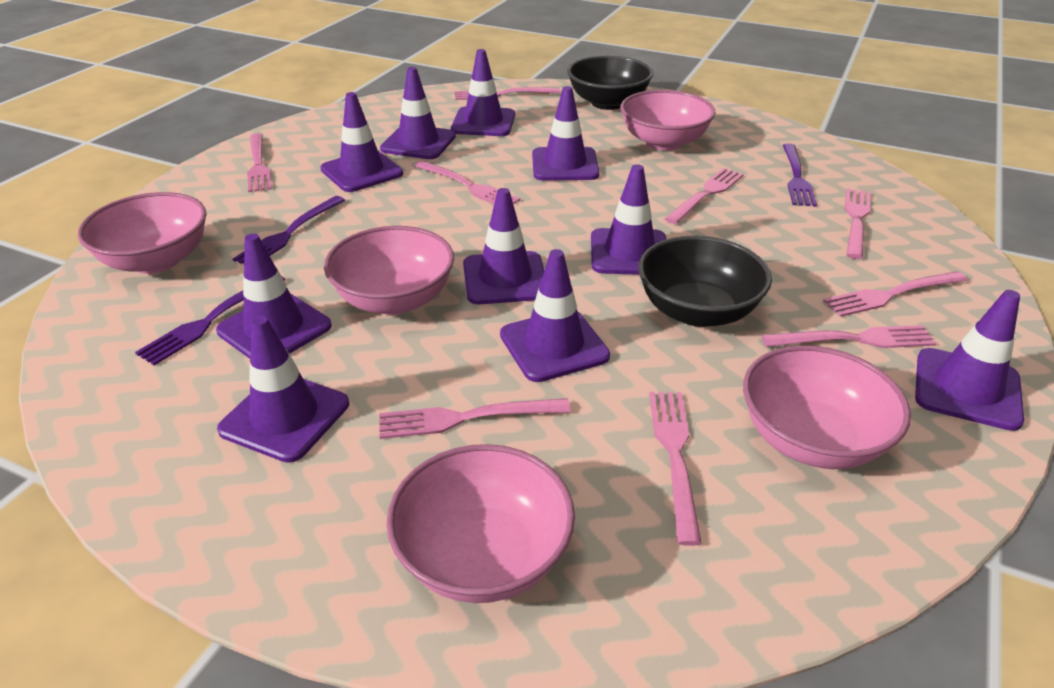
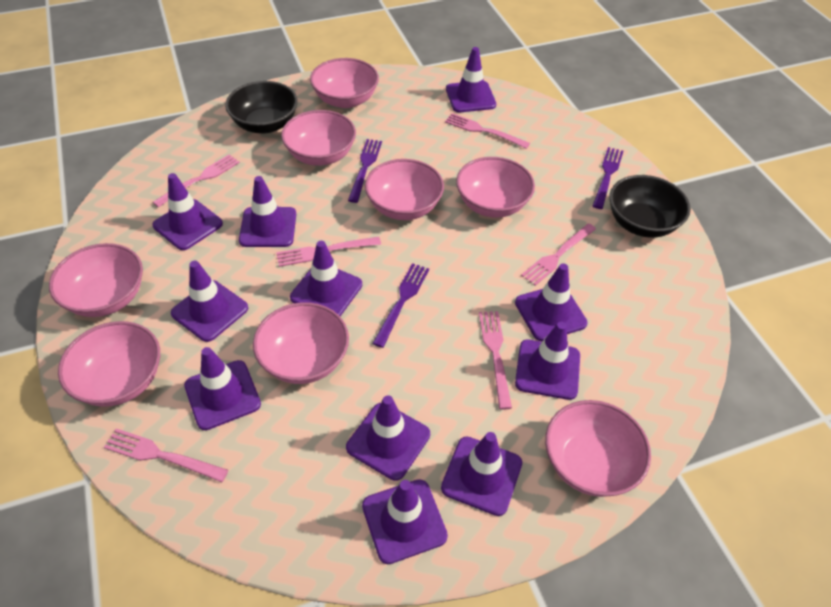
pink bowl: 5 -> 8
pink fork: 9 -> 6
purple traffic cone: 10 -> 11

